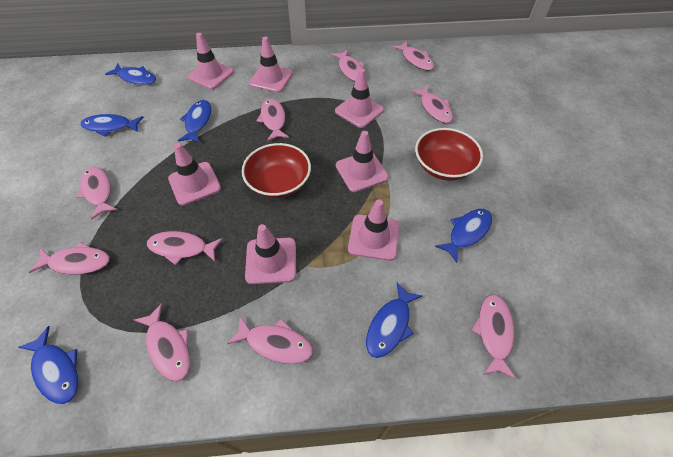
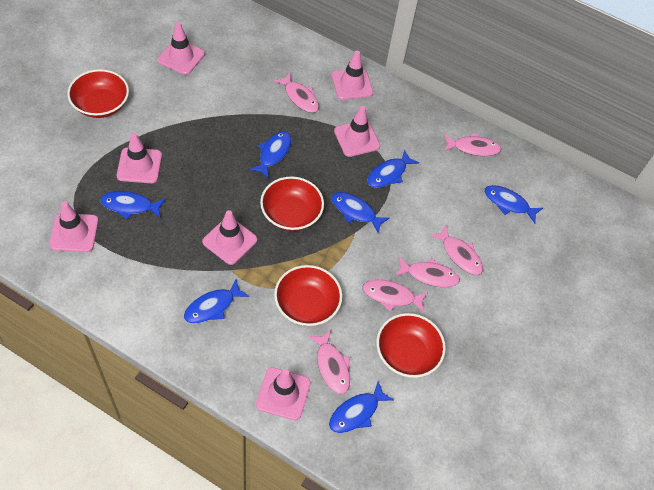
blue fish: 6 -> 7
pink fish: 10 -> 6
red bowl: 2 -> 4

